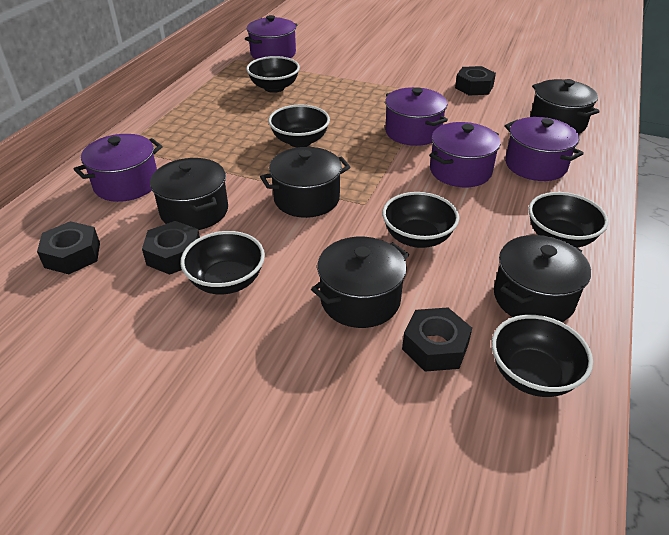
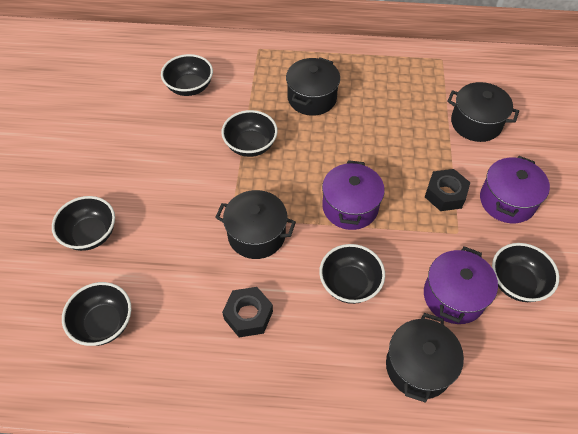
black nut: 4 -> 2
black pot: 5 -> 4
purple pot: 5 -> 3

